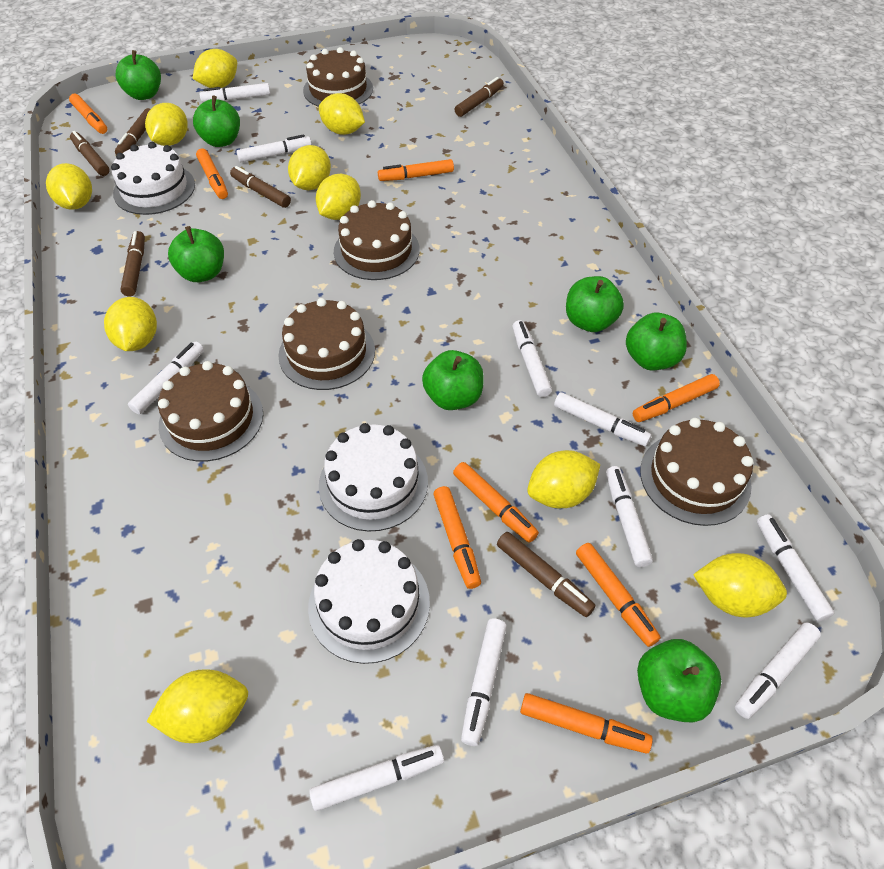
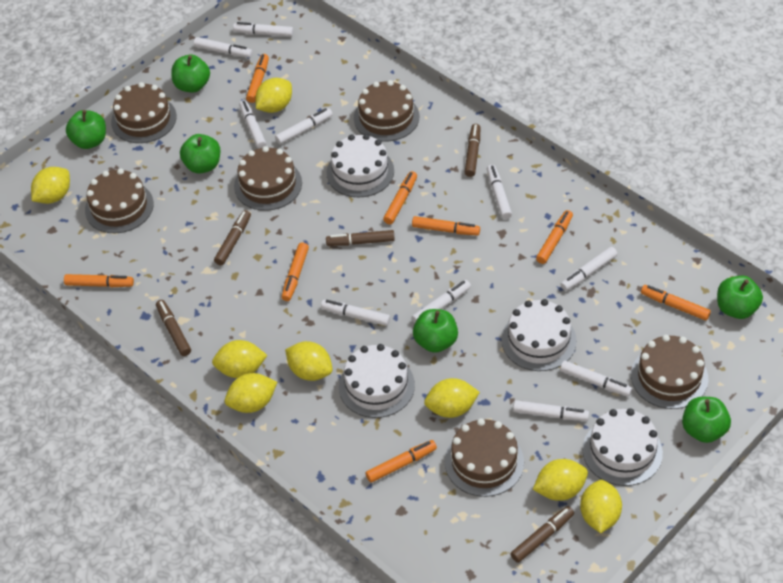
brown cake: 5 -> 6
brown marker: 6 -> 5
green apple: 7 -> 6
white cake: 3 -> 4
yellow lemon: 10 -> 8

